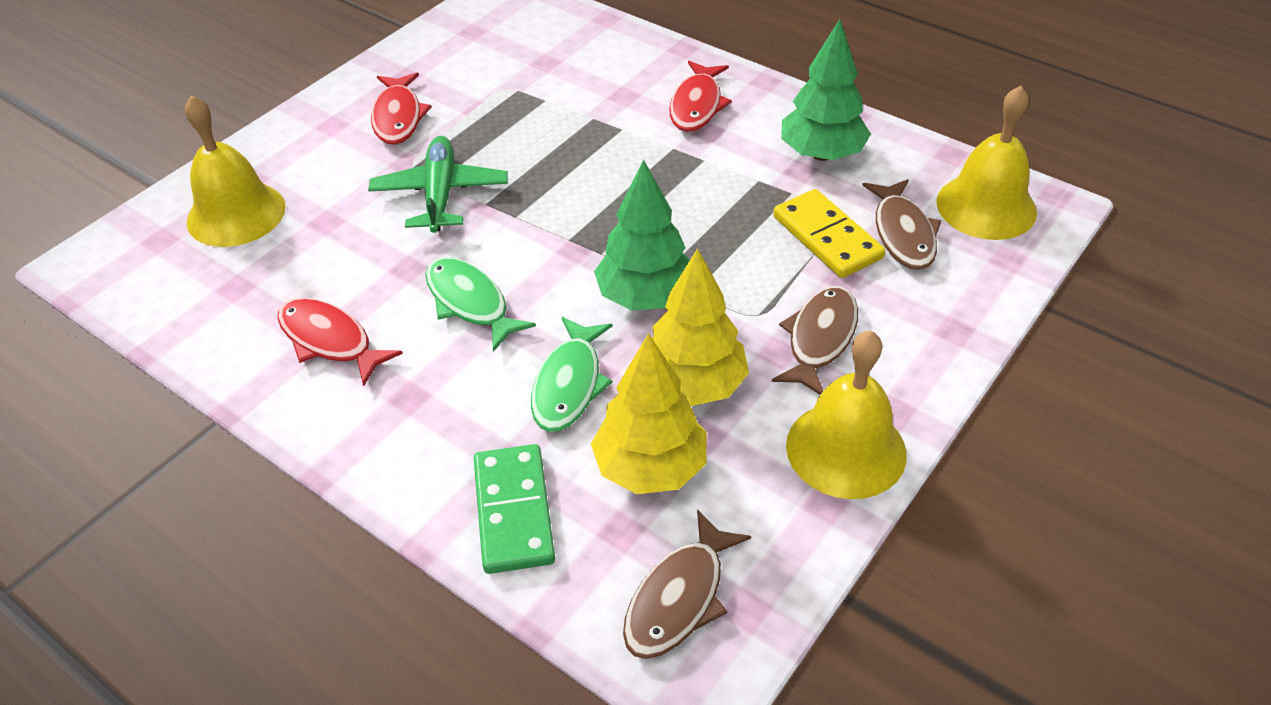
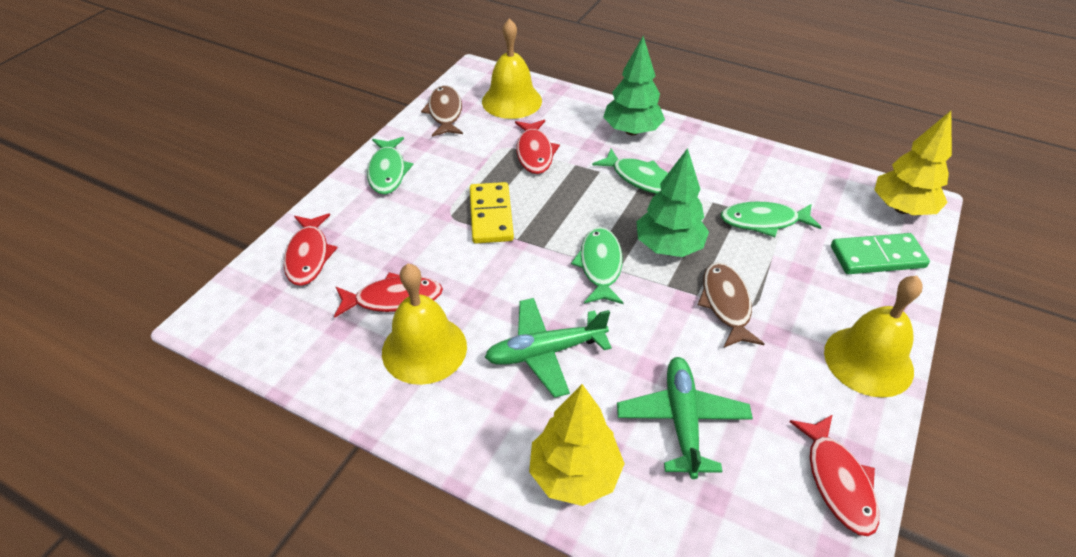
brown fish: 3 -> 2
green fish: 2 -> 4
green plane: 1 -> 2
red fish: 3 -> 4

